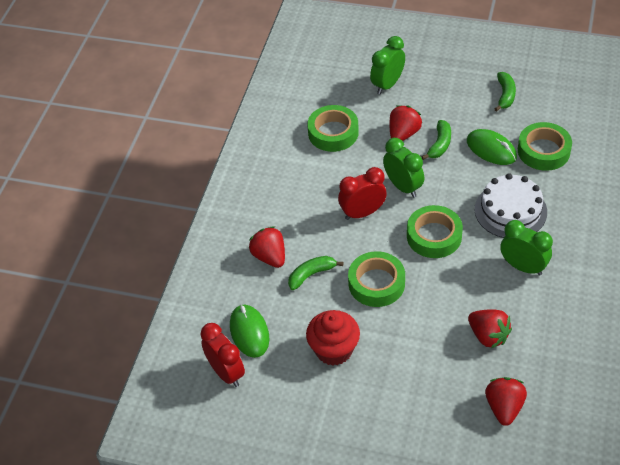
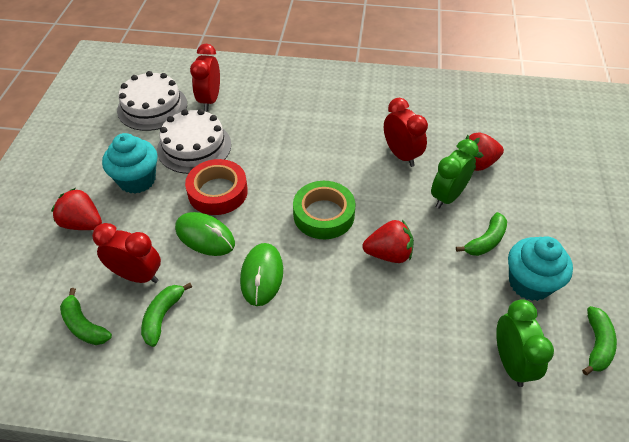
green banana: 3 -> 4
green clock: 3 -> 2
green tape: 4 -> 1
red clock: 2 -> 3
red cupcake: 1 -> 0
red strawberry: 4 -> 3
red tape: 0 -> 1
turquoise cupcake: 0 -> 2
white cake: 1 -> 2

